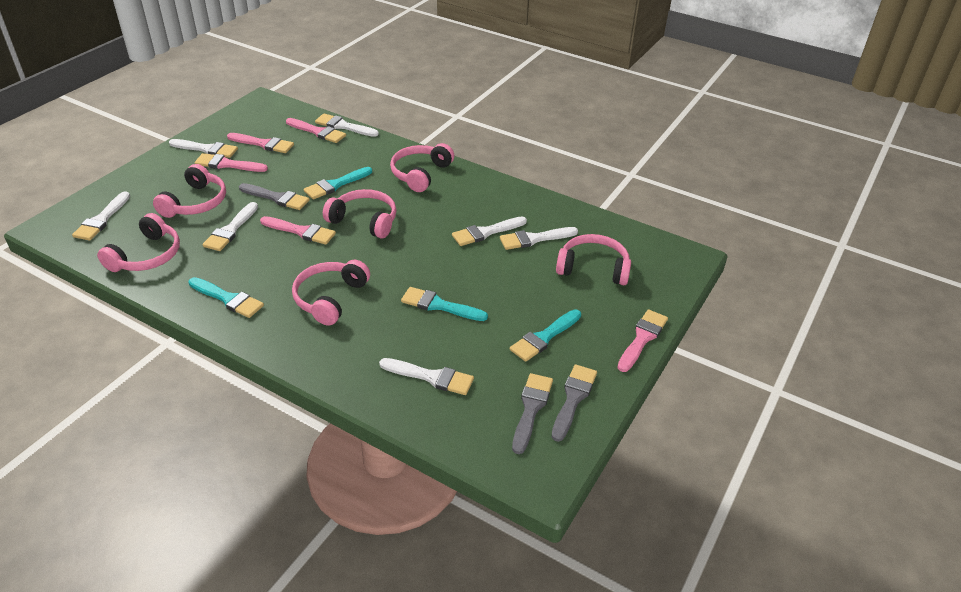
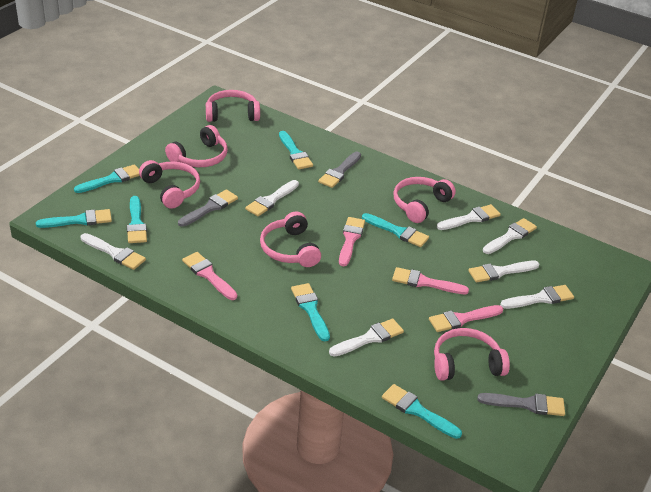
pink brush: 5 -> 4
turquoise brush: 4 -> 7

